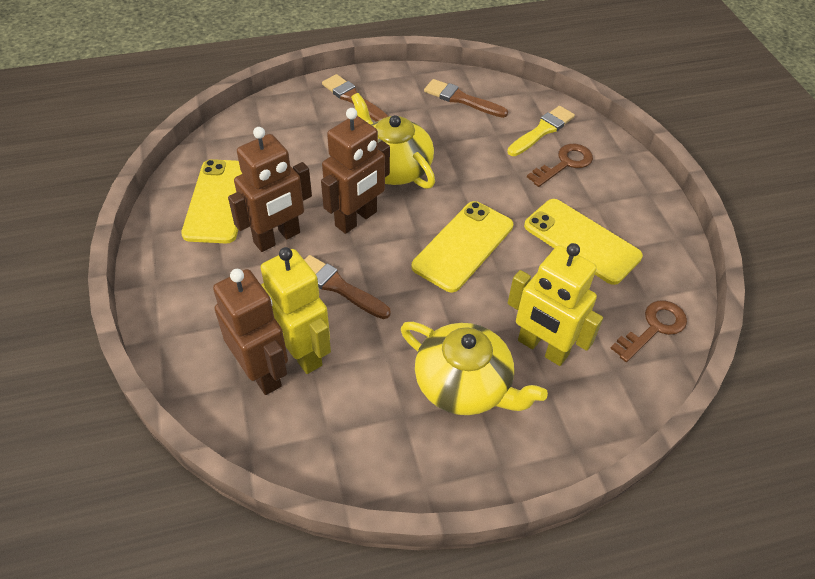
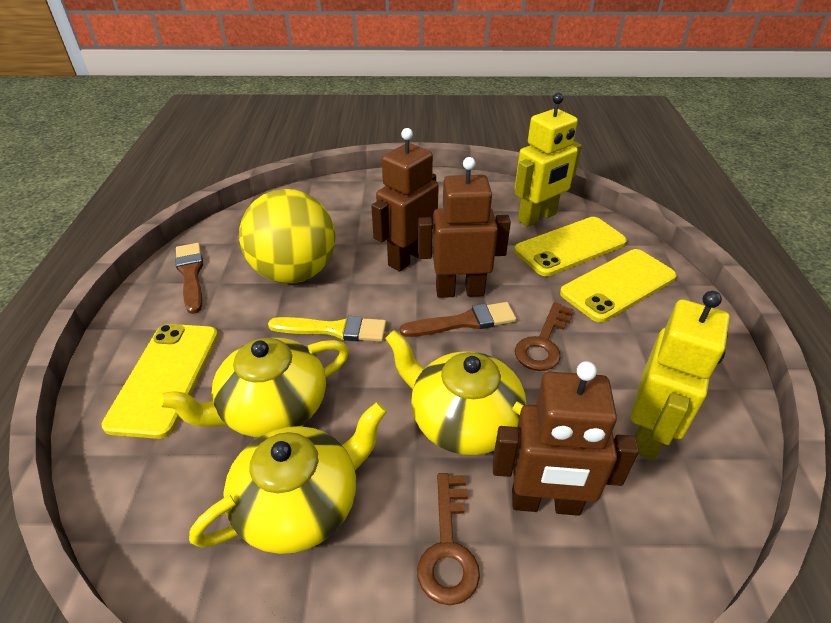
brown brush: 3 -> 2
yellow ball: 0 -> 1
yellow teapot: 2 -> 3

